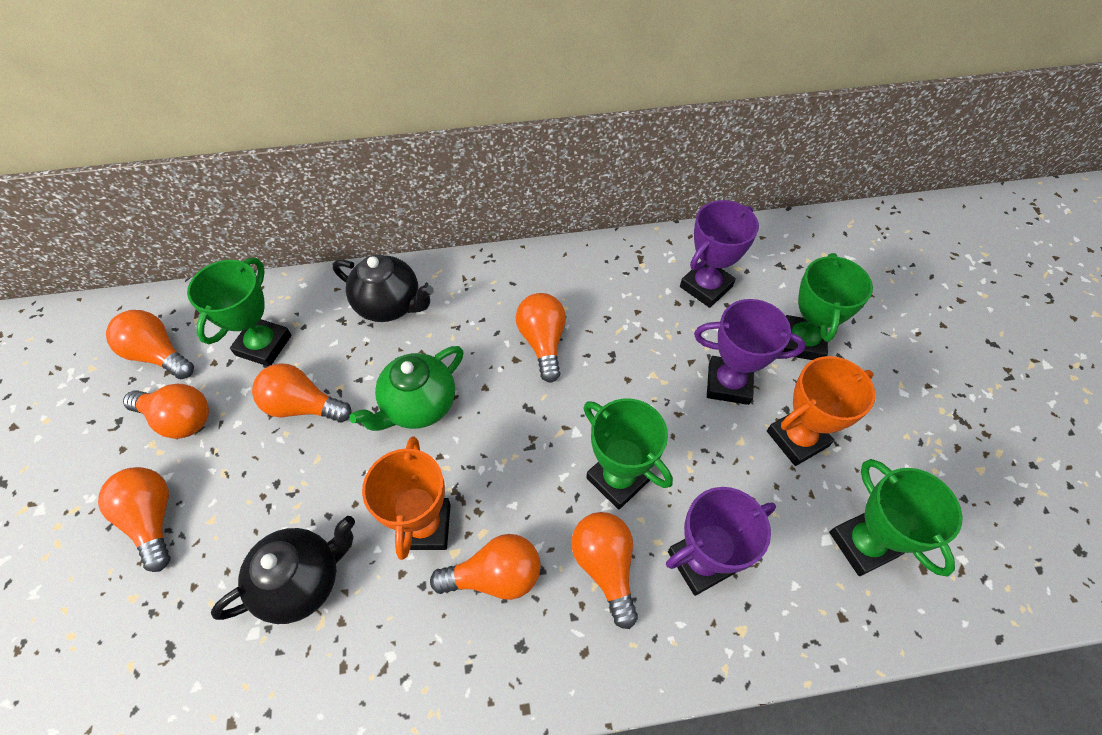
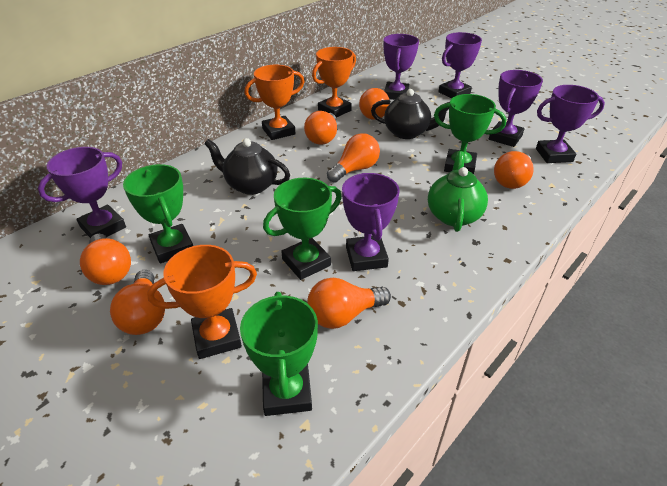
orange trophy: 2 -> 3
purple trophy: 3 -> 6

